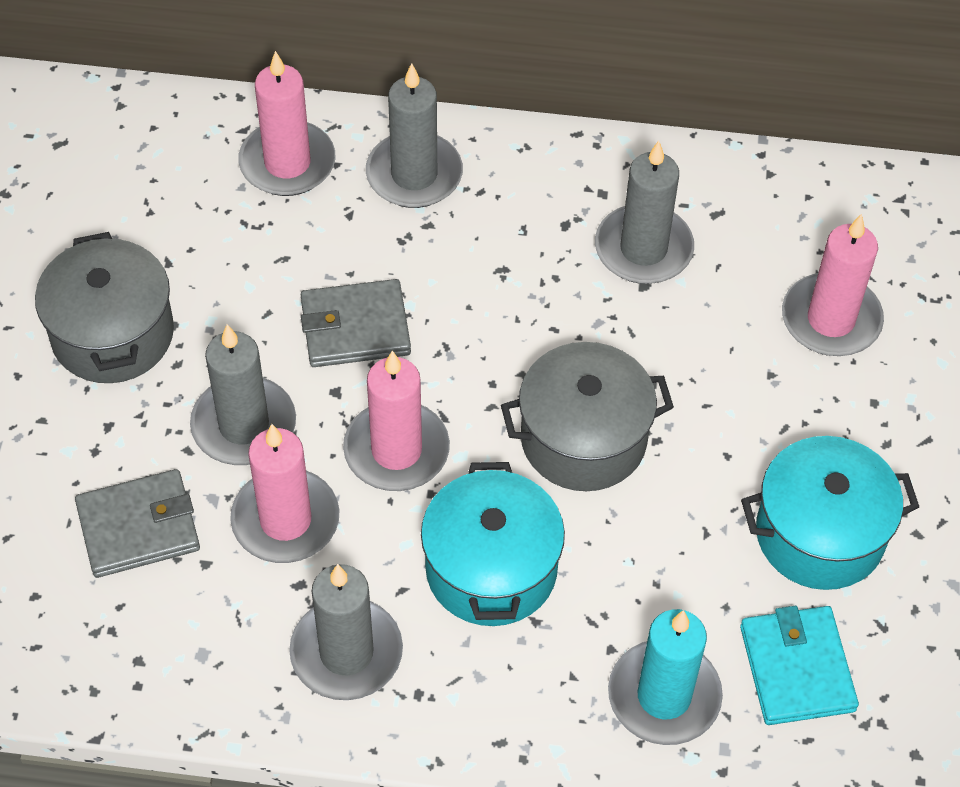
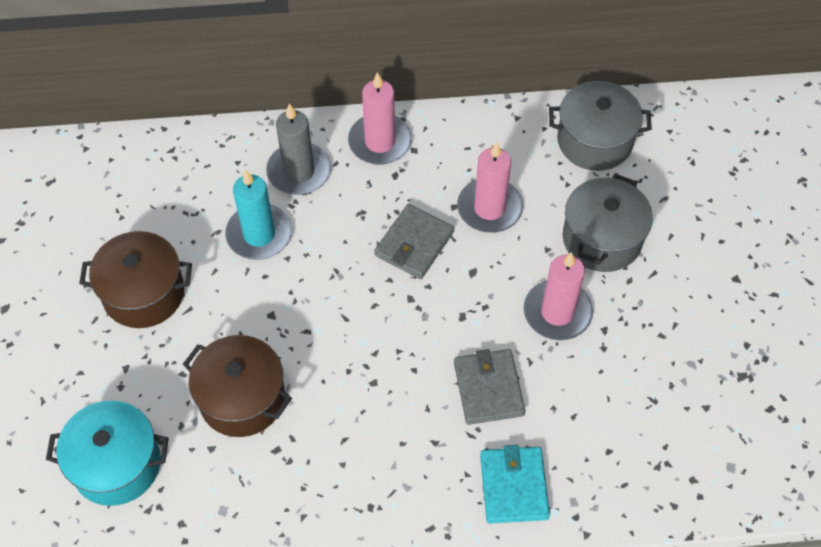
brown pot: 0 -> 2
grey candle: 4 -> 1
pink candle: 4 -> 3
turquoise pot: 2 -> 1

